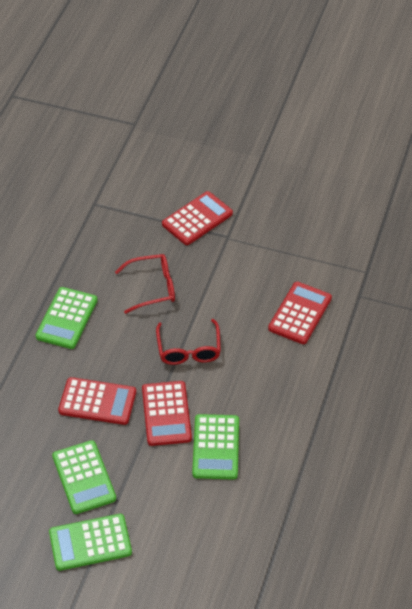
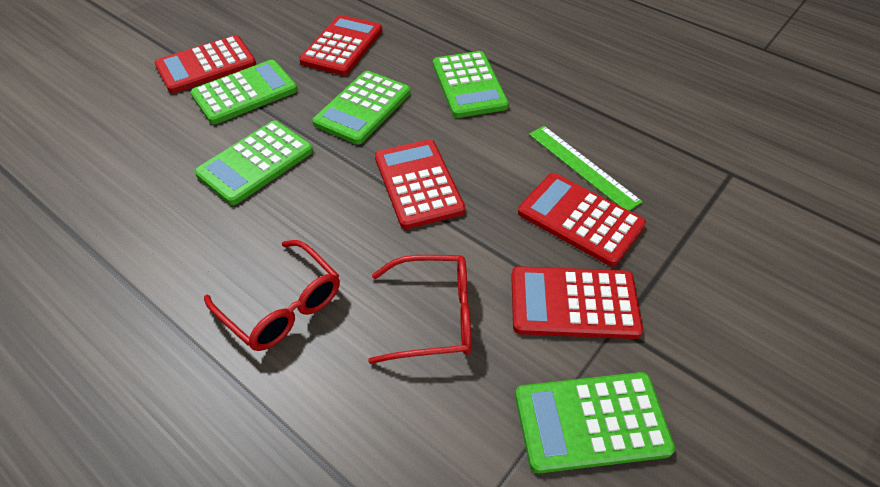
green calculator: 4 -> 5
green ruler: 0 -> 1
red calculator: 4 -> 5

